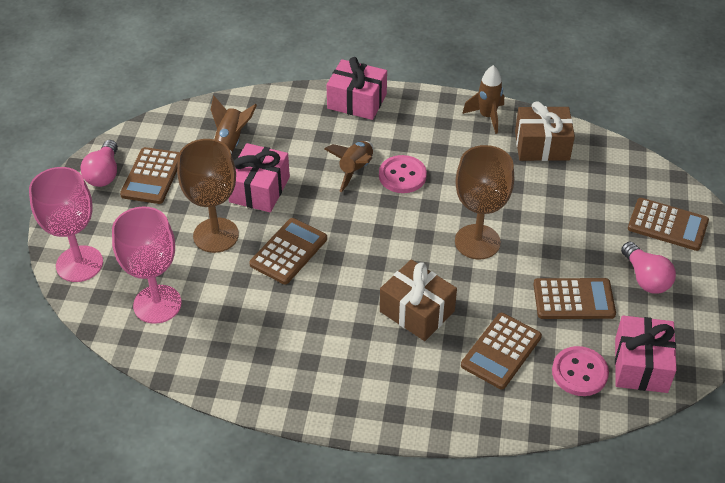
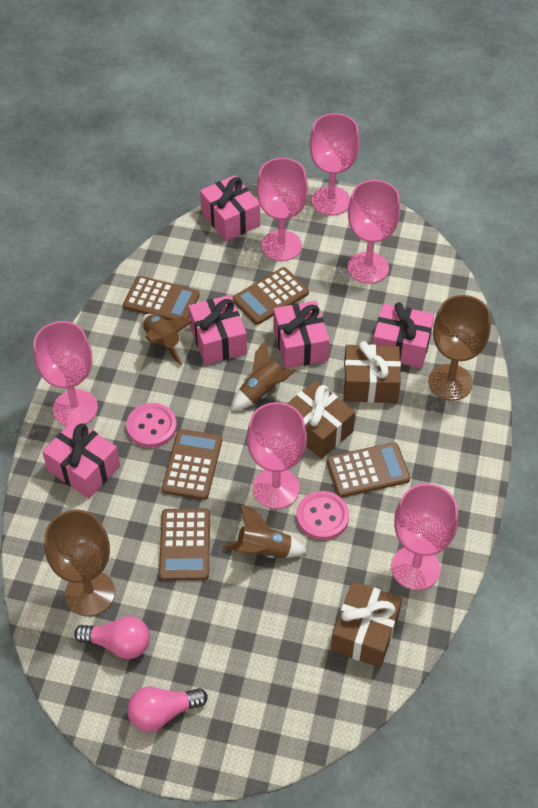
brown gift: 2 -> 3
pink gift: 3 -> 5
pink goblet: 2 -> 6

